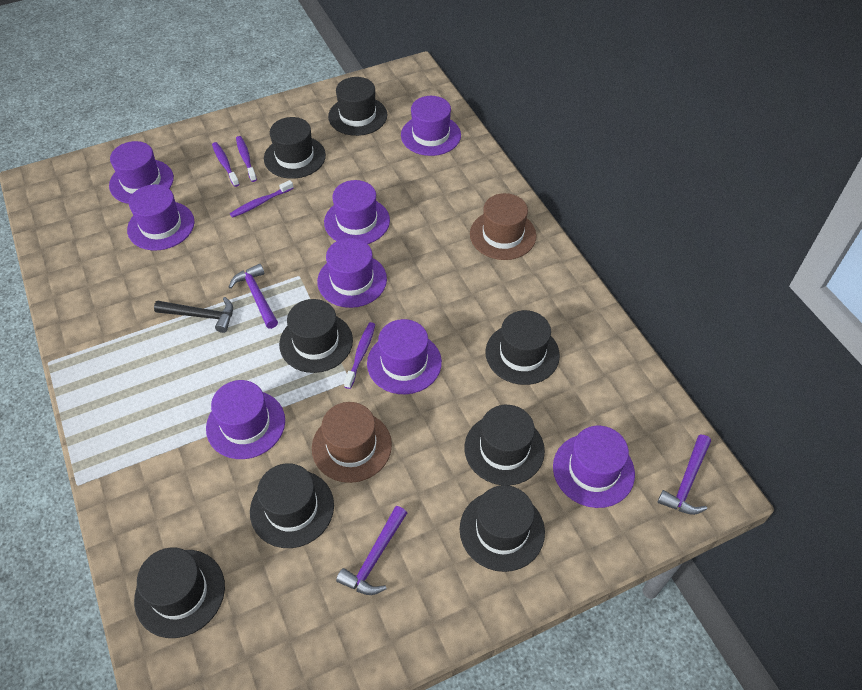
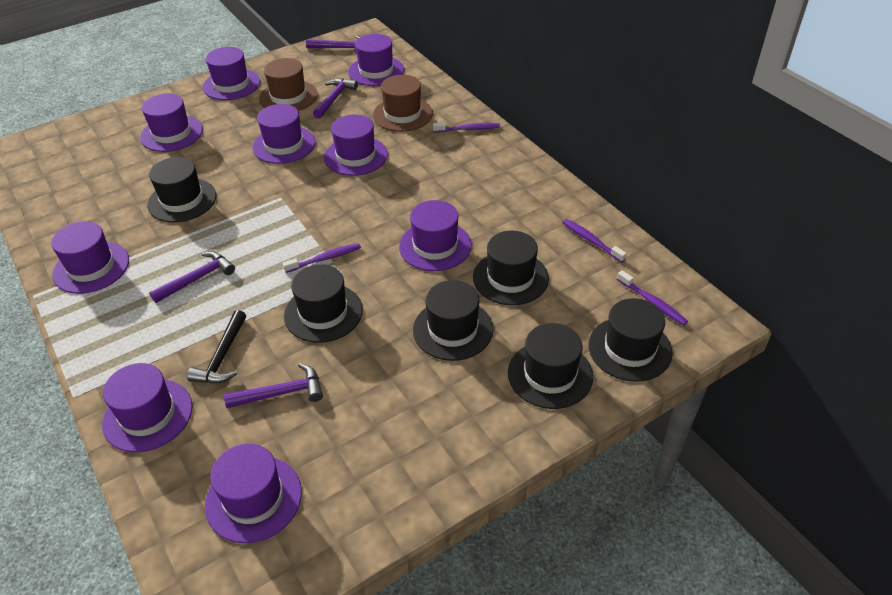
black hat: 8 -> 6
purple hammer: 3 -> 4
purple hat: 8 -> 9

